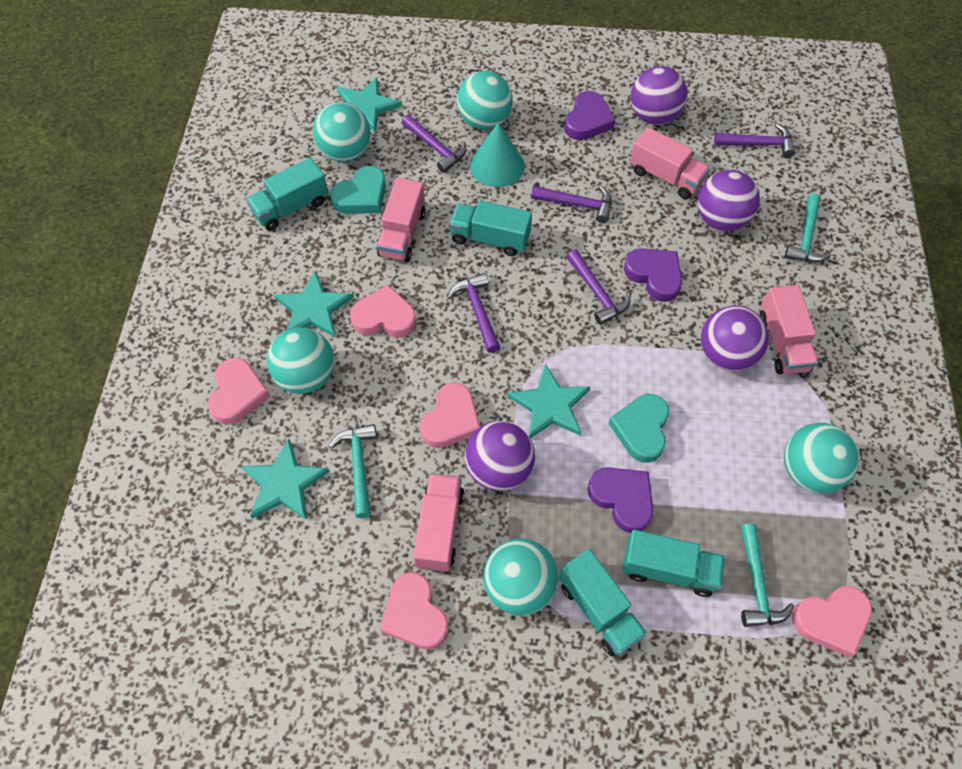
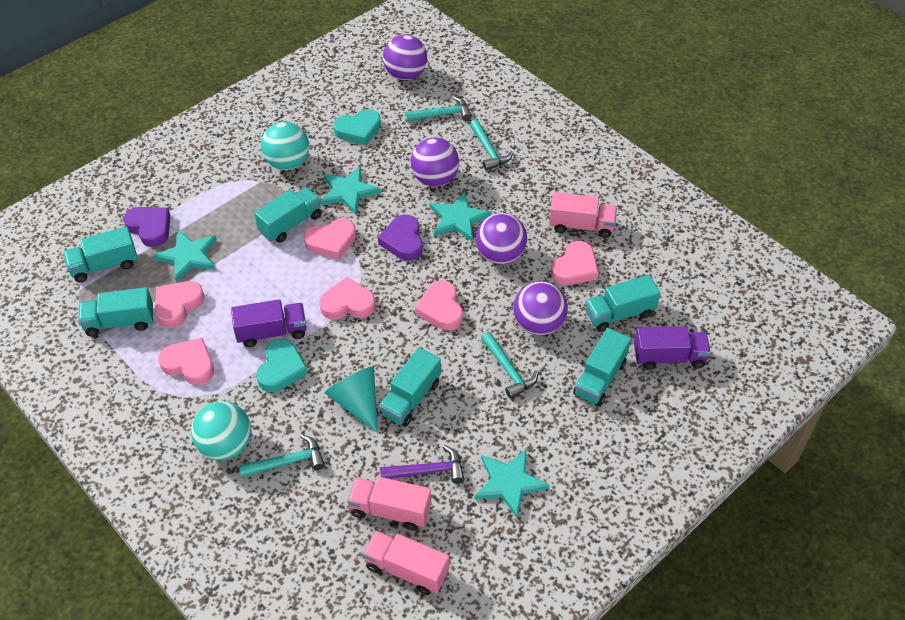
pink heart: 5 -> 6
pink truck: 4 -> 3
purple hammer: 5 -> 1
purple heart: 3 -> 2
purple truck: 0 -> 2
turquoise ball: 5 -> 2
turquoise hammer: 3 -> 4
turquoise truck: 4 -> 6

